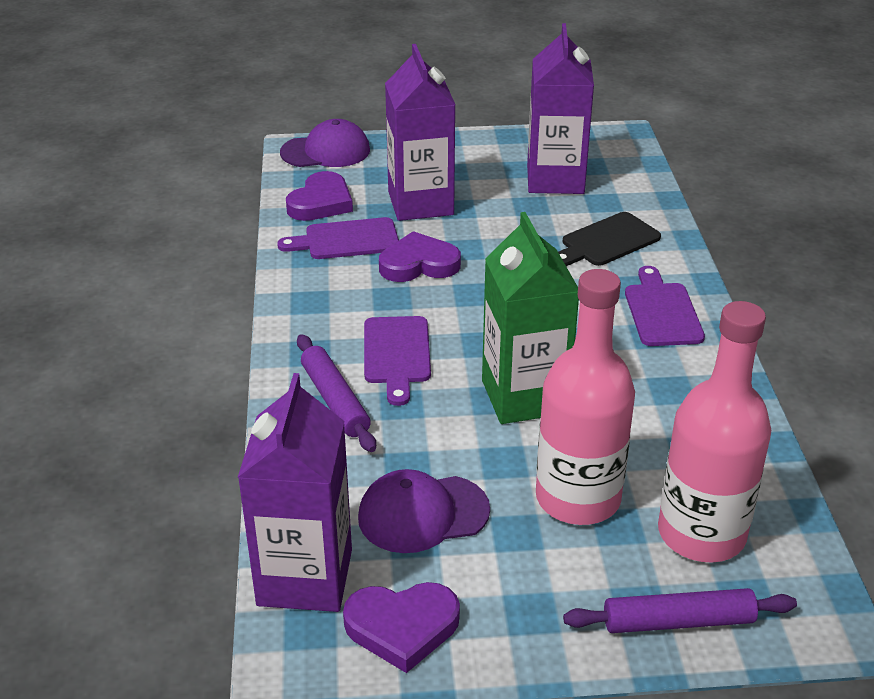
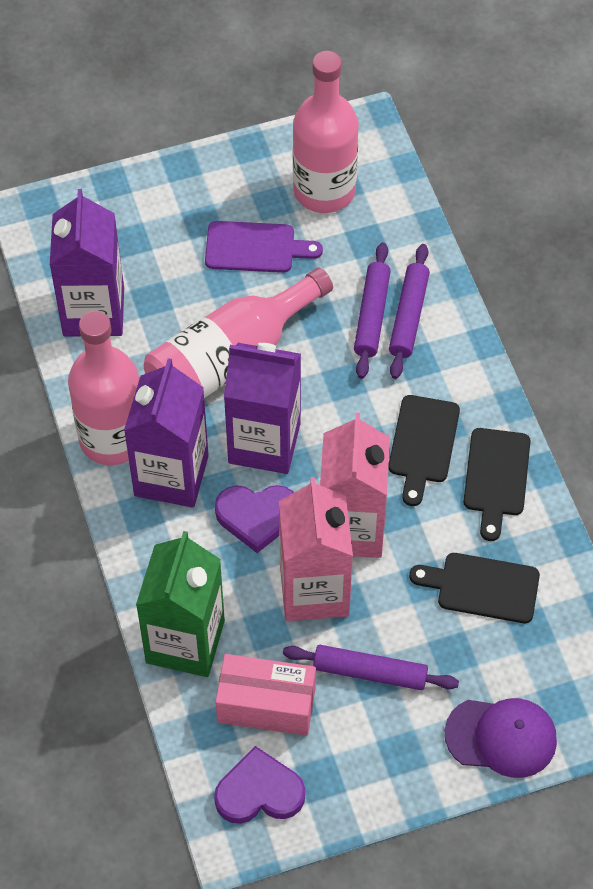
black cutting board: 1 -> 3
pink bottle: 2 -> 3
pink box: 0 -> 1
pink carton: 0 -> 2
purple cap: 2 -> 1
purple cutting board: 3 -> 1
purple heart: 3 -> 2
purple rolling pin: 2 -> 3

